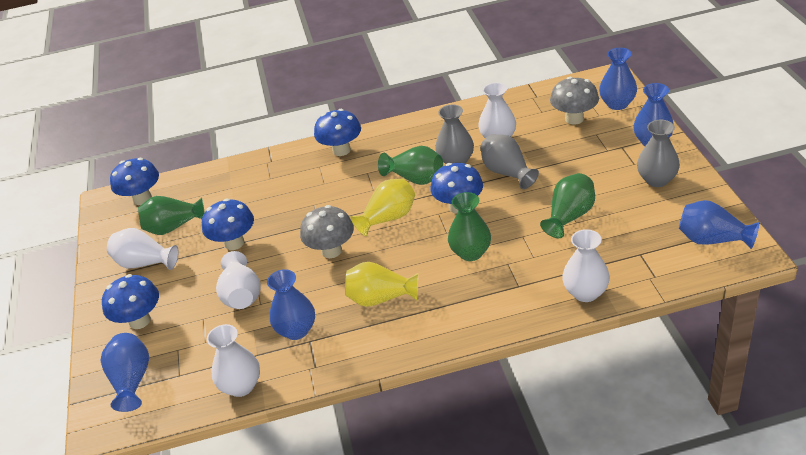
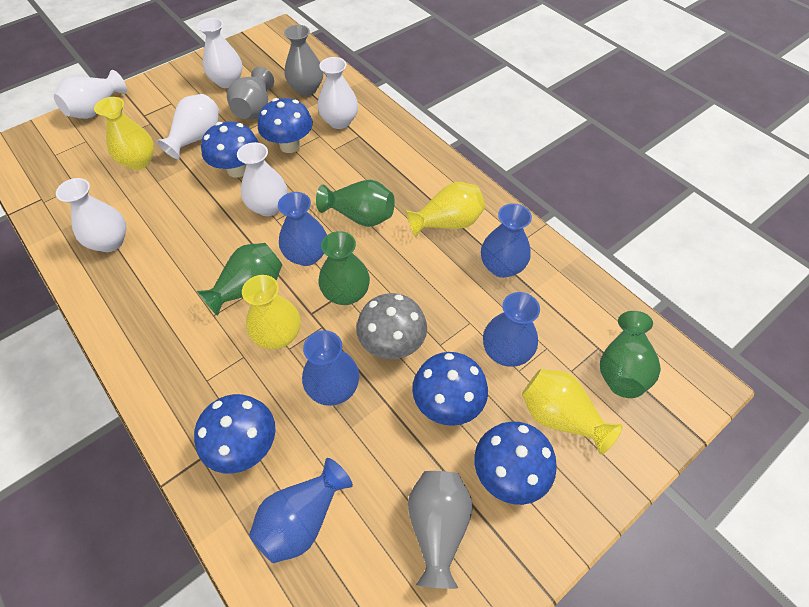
grey mushroom: 2 -> 1
white vase: 5 -> 6
yellow vase: 2 -> 4

